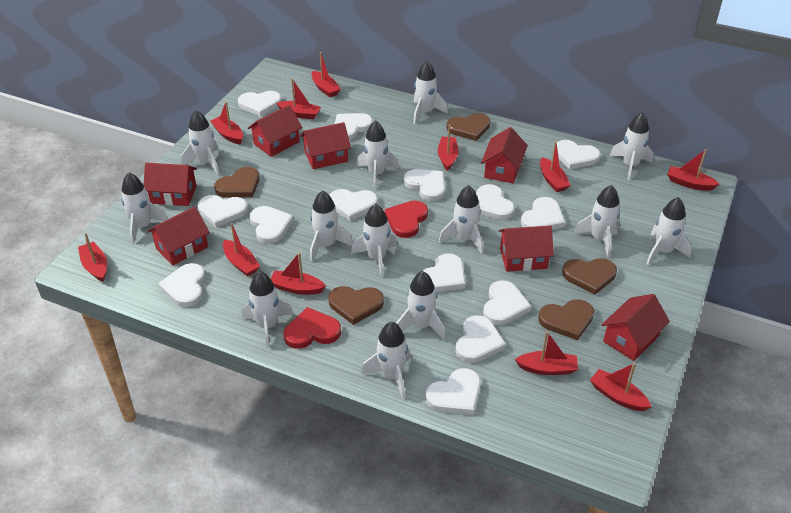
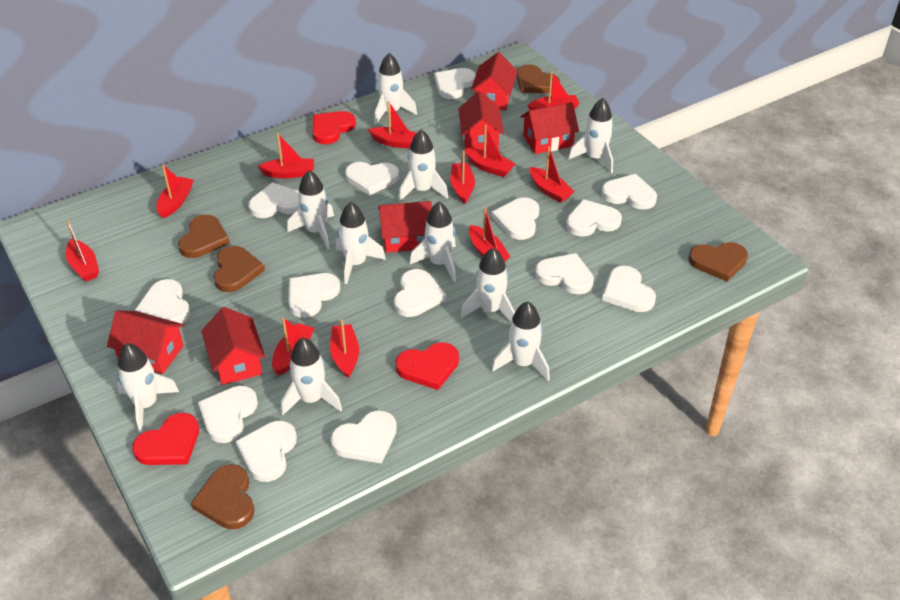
red heart: 2 -> 3
red house: 7 -> 6
white rocket: 13 -> 10

